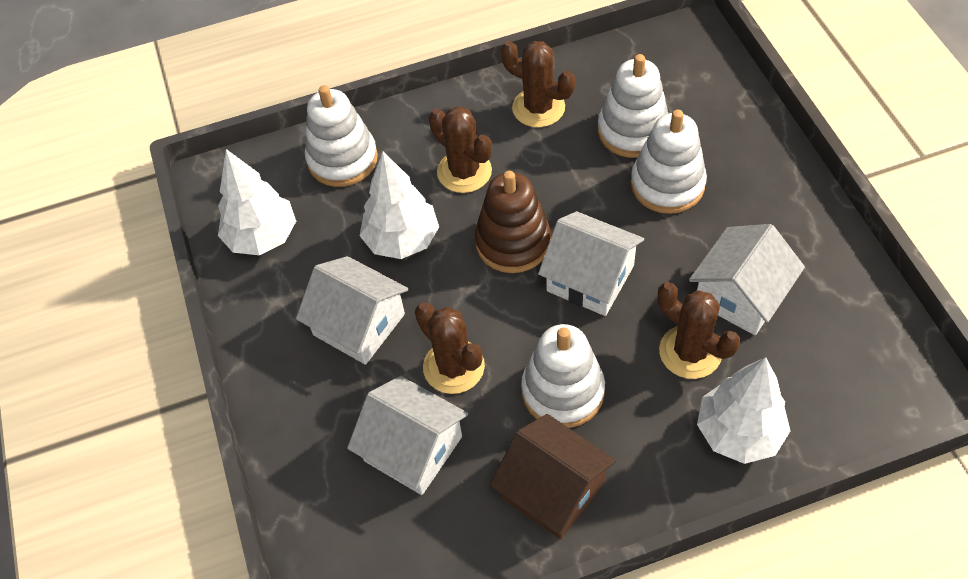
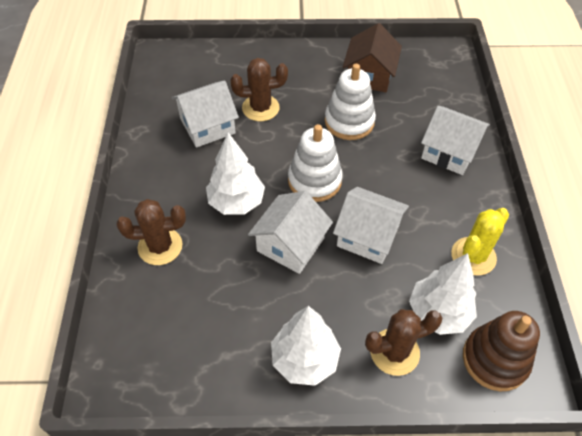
brown cactus: 4 -> 3
white stacking toy: 4 -> 2
yellow cactus: 0 -> 1

